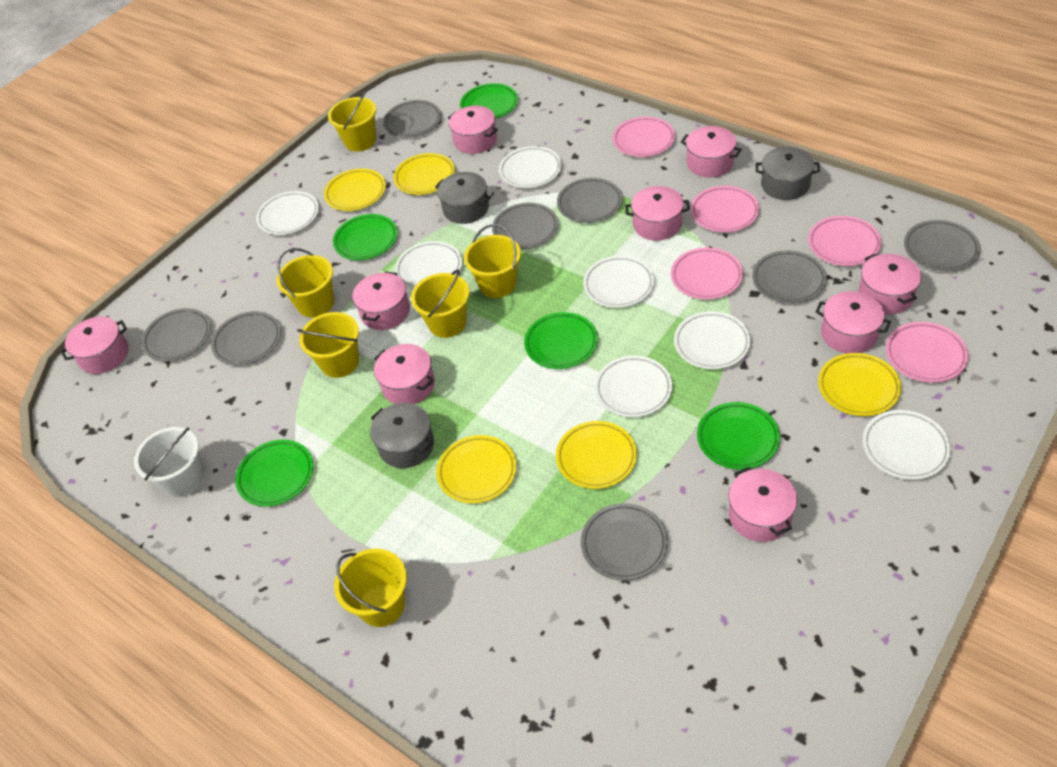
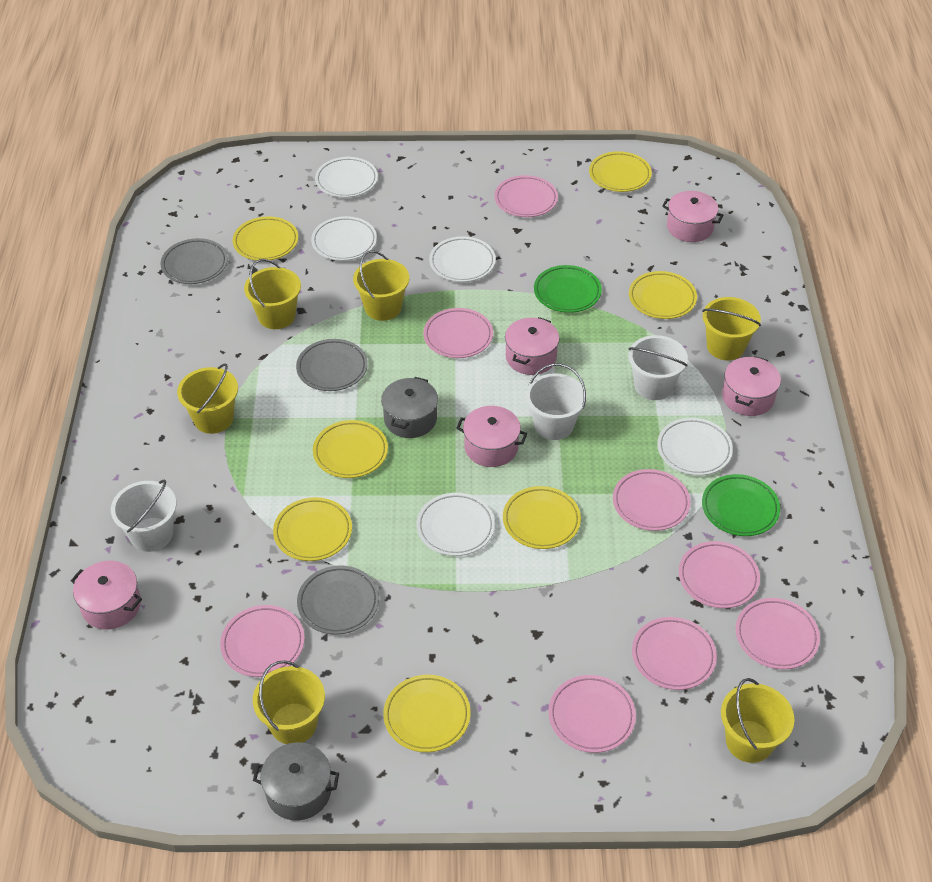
green plate: 5 -> 2
grey plate: 8 -> 3
grey pot: 3 -> 2
pink plate: 5 -> 8
pink pot: 9 -> 5
white bucket: 1 -> 3
white plate: 7 -> 5
yellow plate: 5 -> 7

